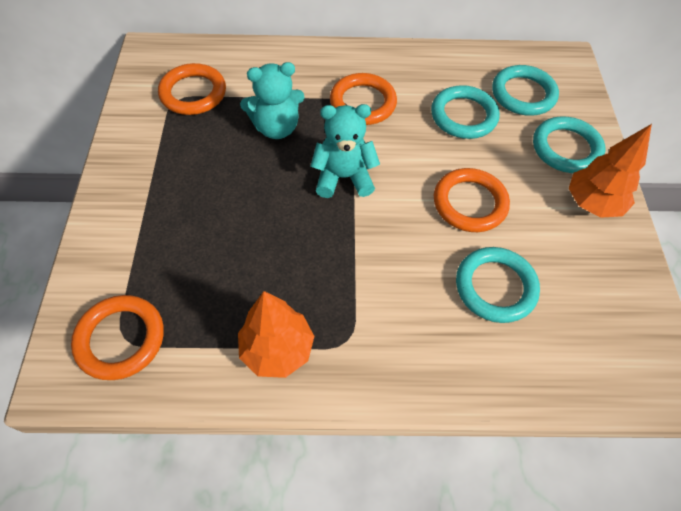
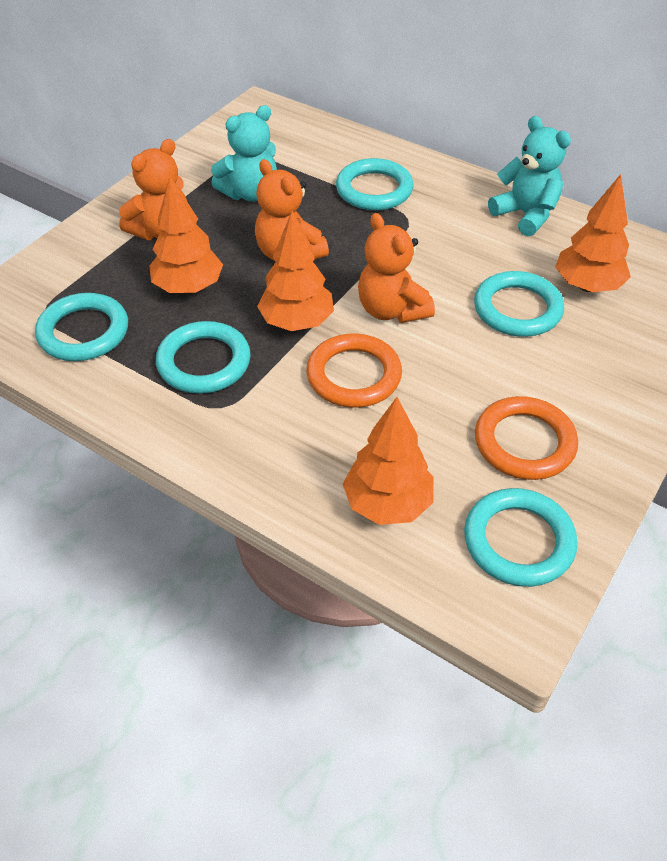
orange ring: 4 -> 2
orange teddy bear: 0 -> 3
orange tree: 2 -> 4
turquoise ring: 4 -> 5

